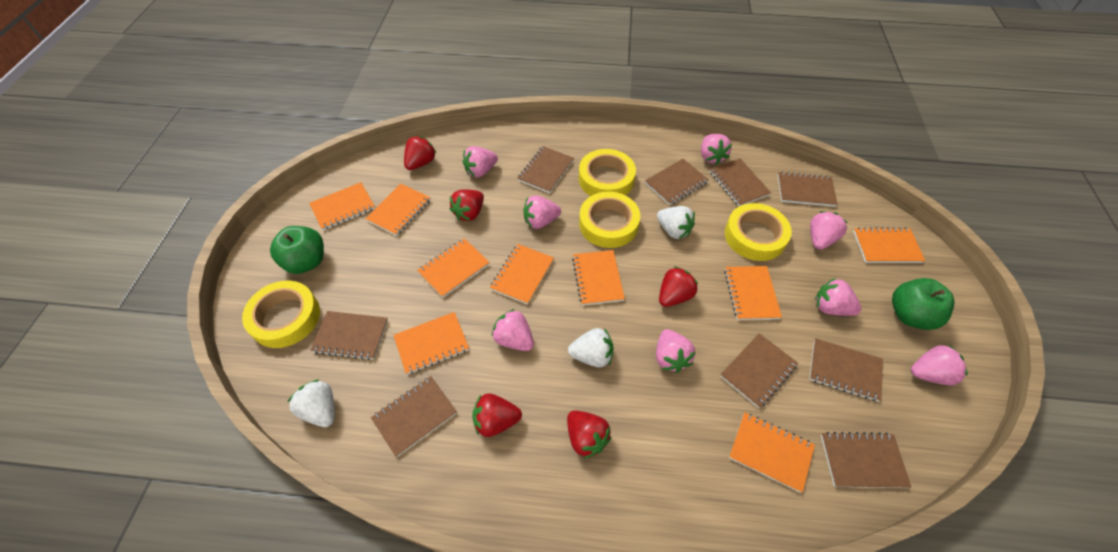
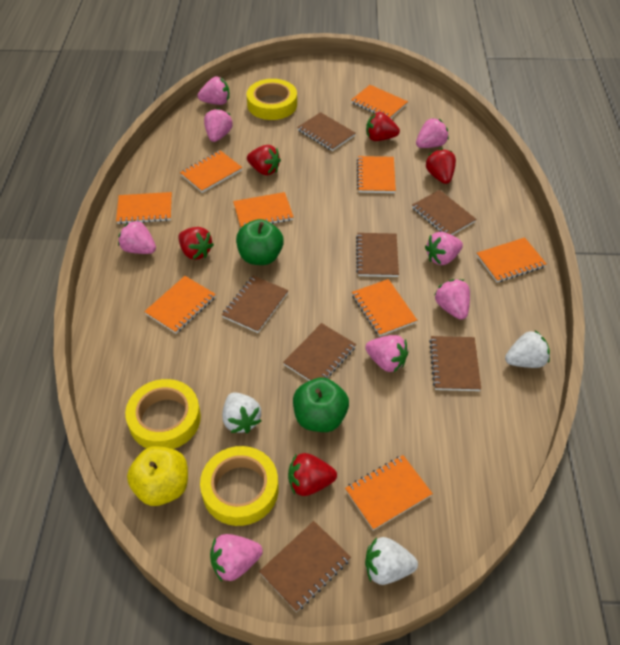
brown notebook: 9 -> 7
yellow apple: 0 -> 1
yellow tape: 4 -> 3

